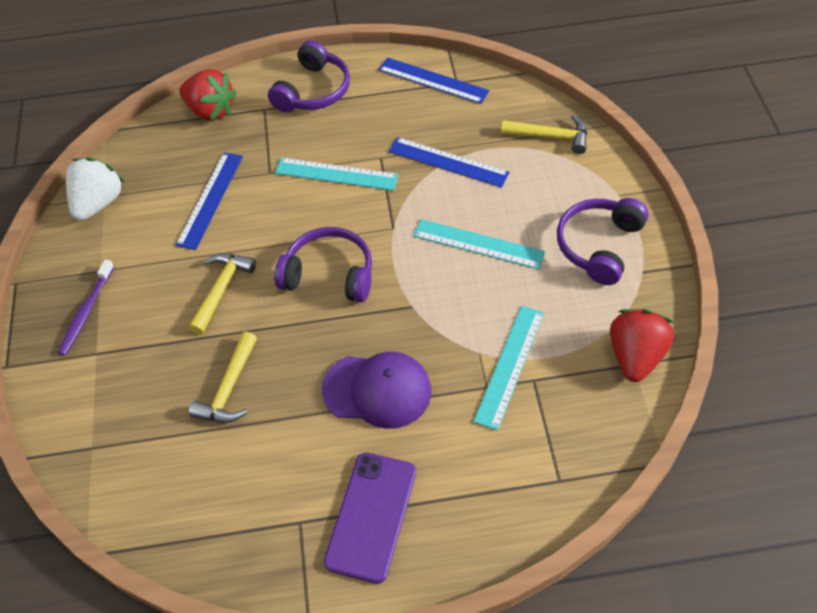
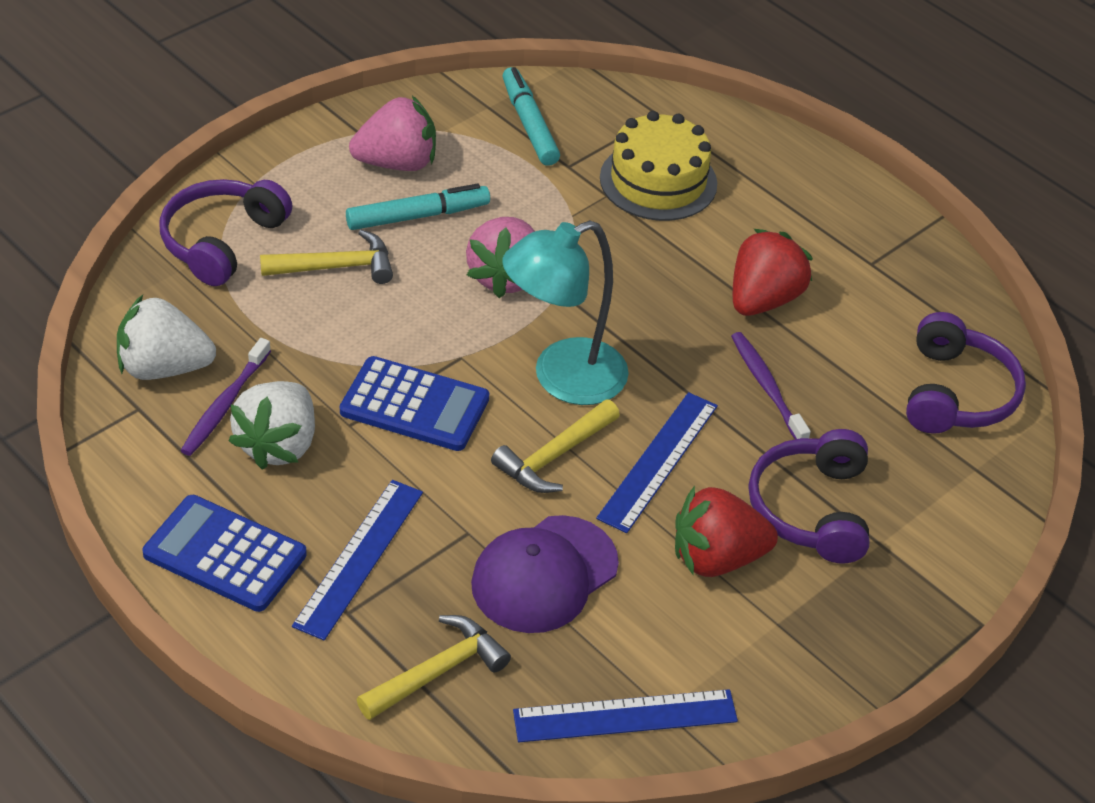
blue calculator: 0 -> 2
pink strawberry: 0 -> 2
purple phone: 1 -> 0
purple toothbrush: 1 -> 2
turquoise lamp: 0 -> 1
turquoise marker: 0 -> 2
turquoise ruler: 3 -> 0
white strawberry: 1 -> 2
yellow cake: 0 -> 1

